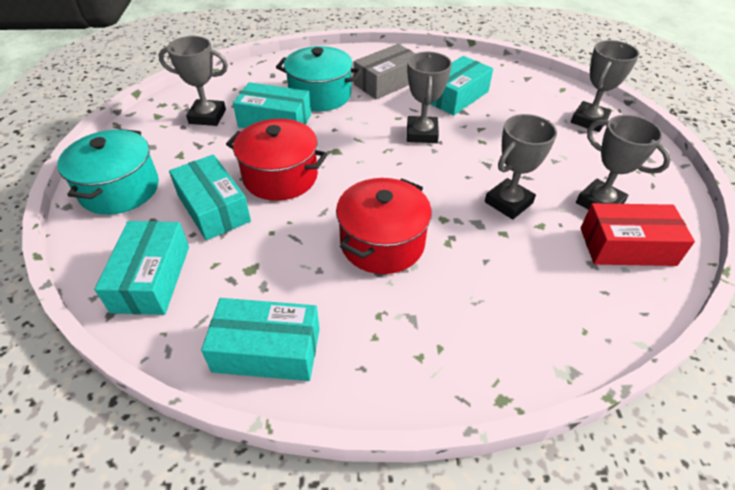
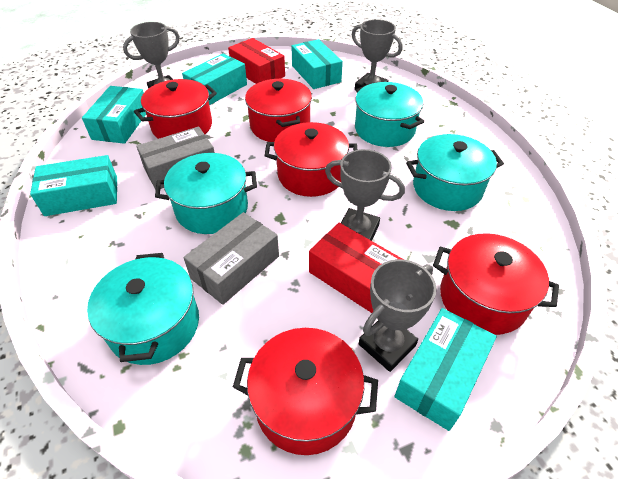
grey box: 1 -> 2
grey trophy: 5 -> 4
red box: 1 -> 2
red pot: 2 -> 5
turquoise pot: 2 -> 4

